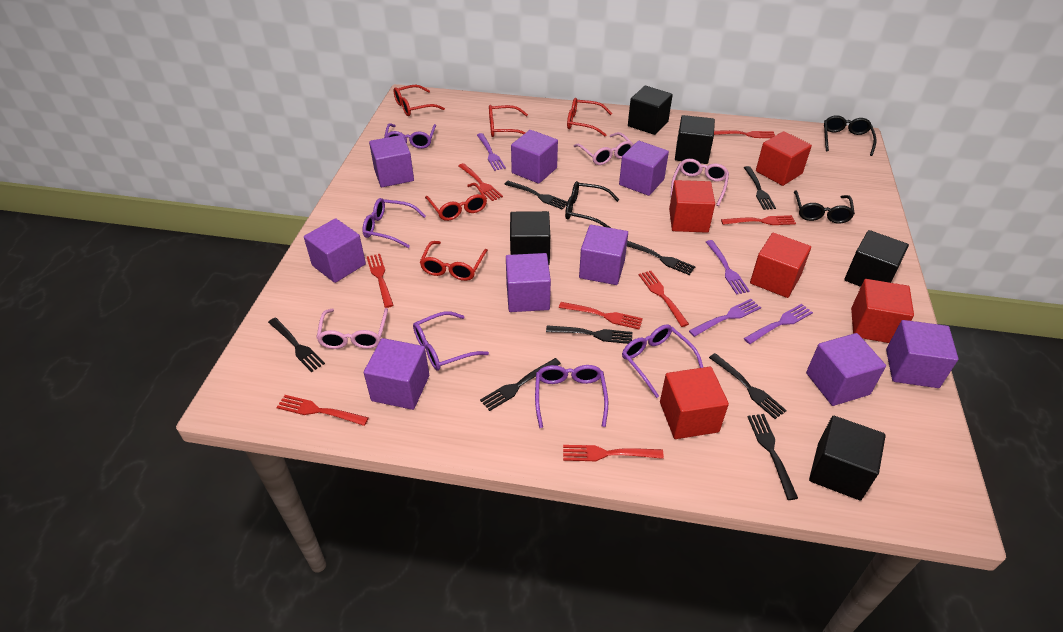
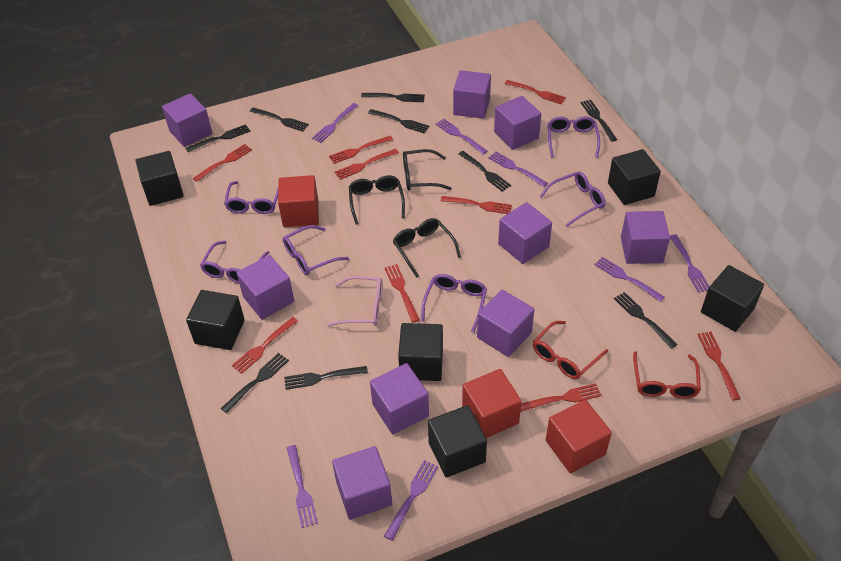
black cube: 5 -> 6
black fork: 8 -> 9
pink glasses: 3 -> 1
purple fork: 4 -> 7
purple glasses: 5 -> 6
red cube: 5 -> 3
red fork: 8 -> 9
red glasses: 5 -> 2

